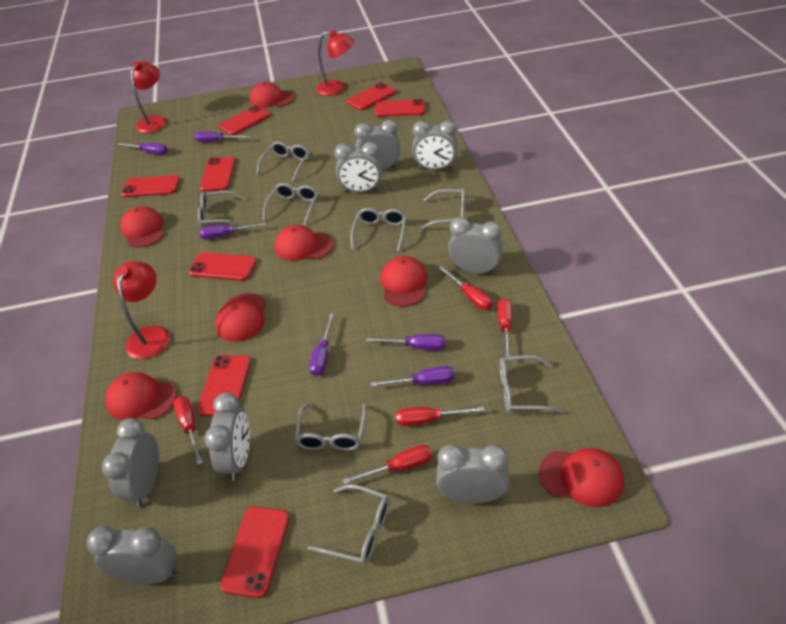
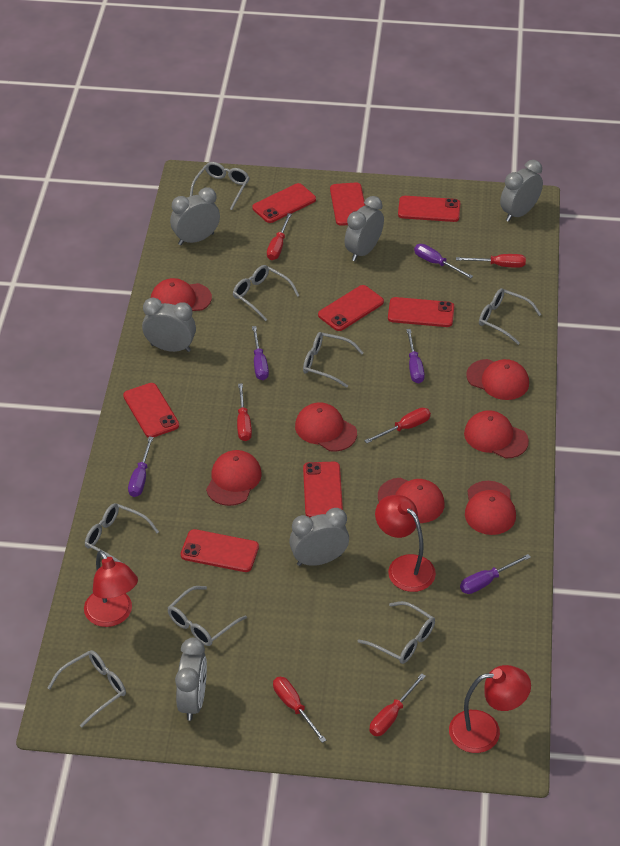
grey clock: 8 -> 6
purple screwdriver: 6 -> 5
red screwdriver: 5 -> 6

